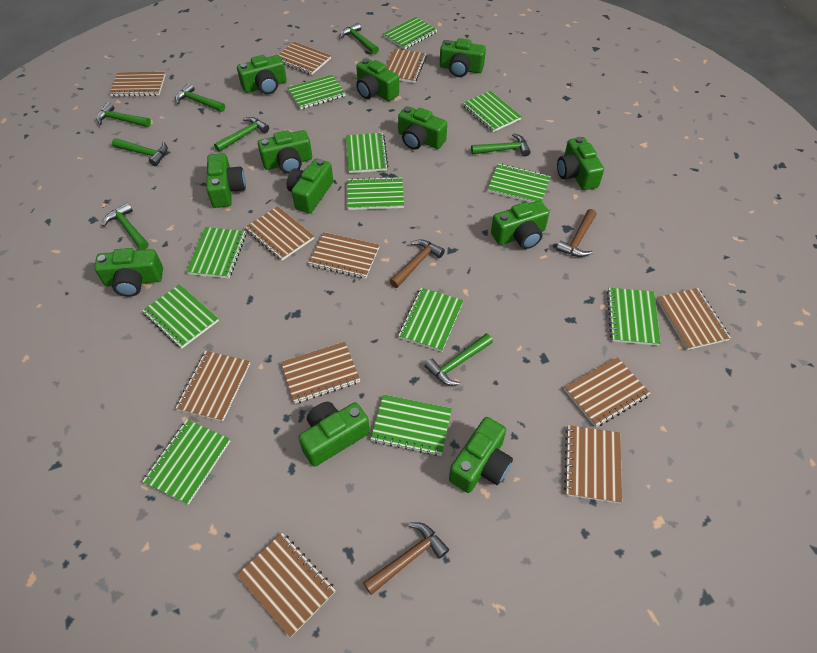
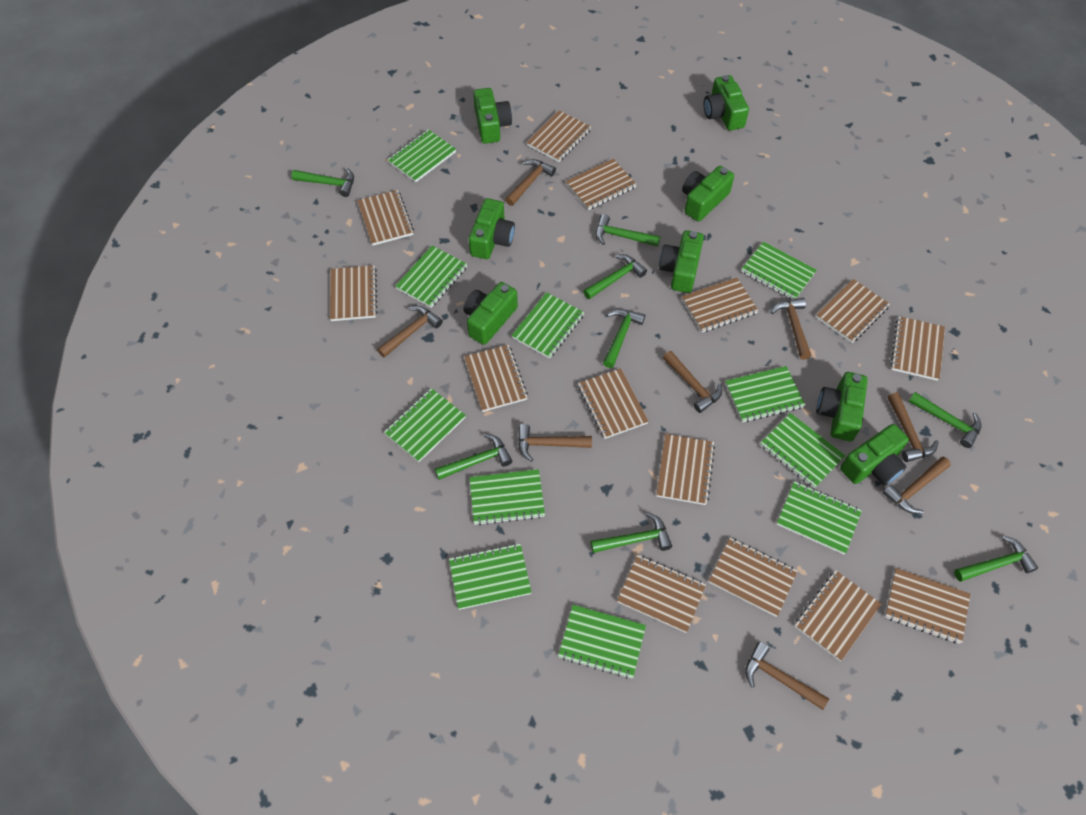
brown hammer: 3 -> 8
brown notebook: 11 -> 14
green camera: 12 -> 8
green notebook: 12 -> 11

